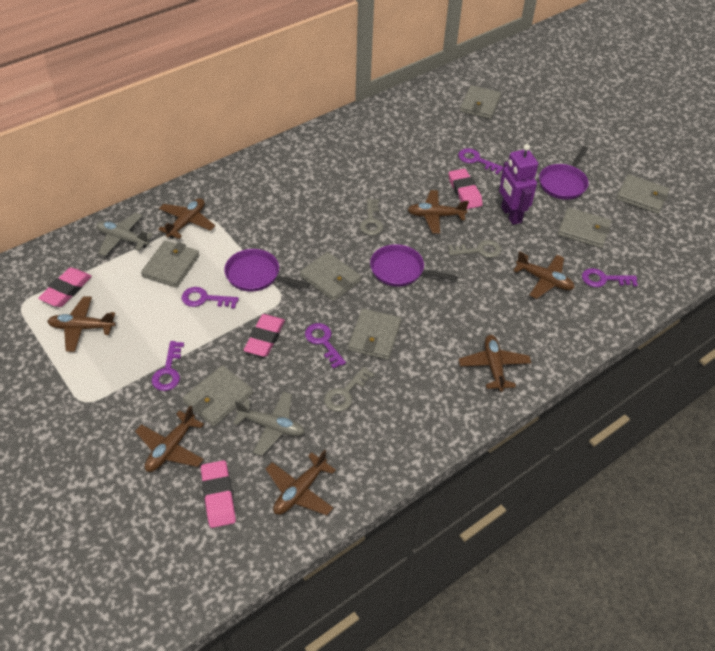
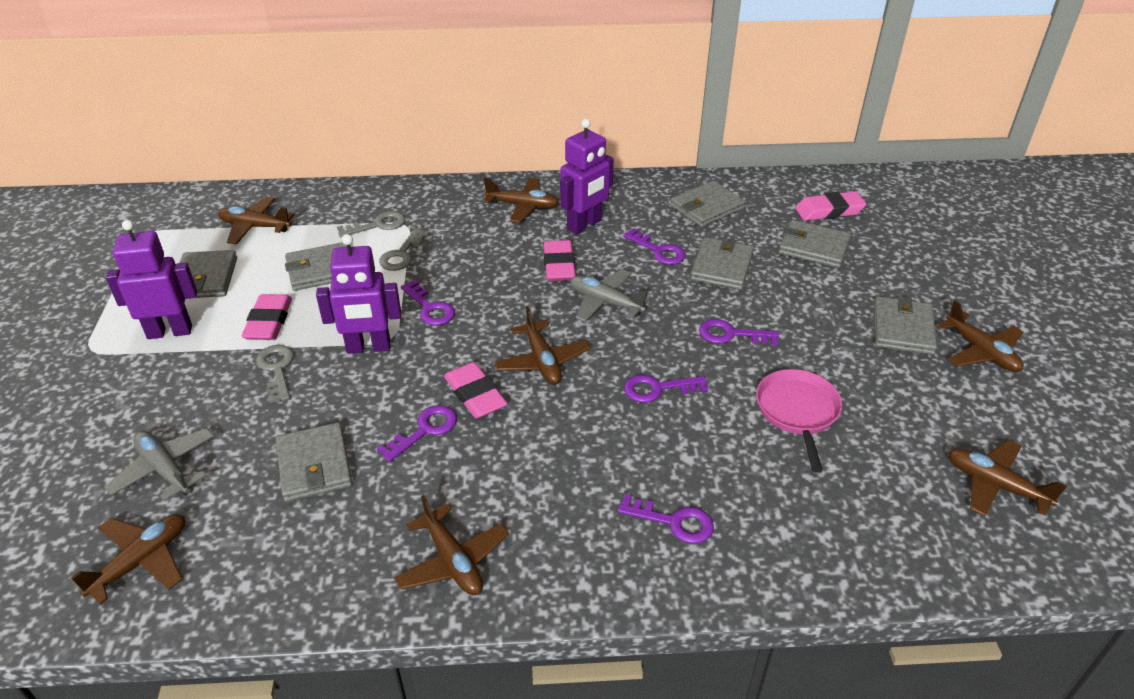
pink pan: 0 -> 1
purple key: 5 -> 6
purple pan: 3 -> 0
purple robot: 1 -> 3

